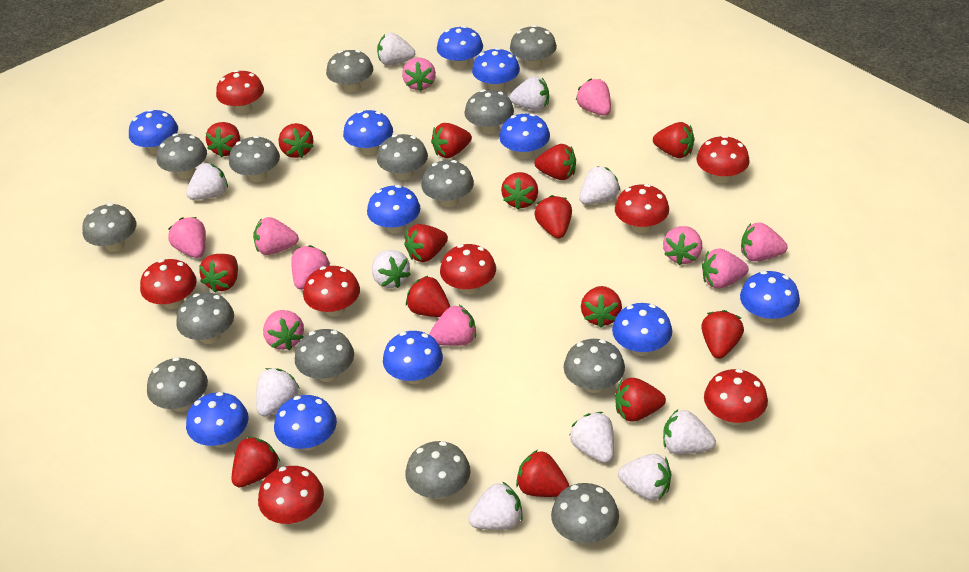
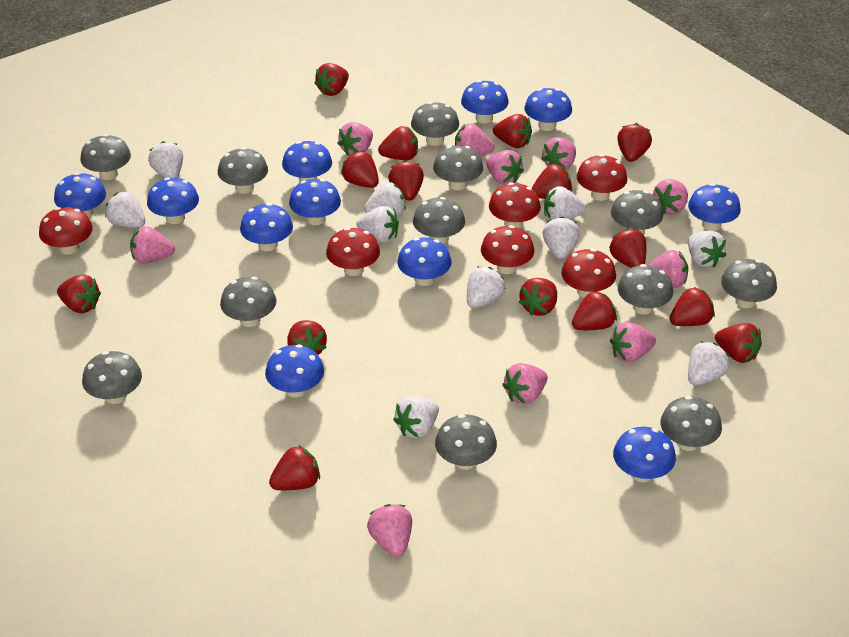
grey mushroom: 14 -> 12
red mushroom: 8 -> 6

